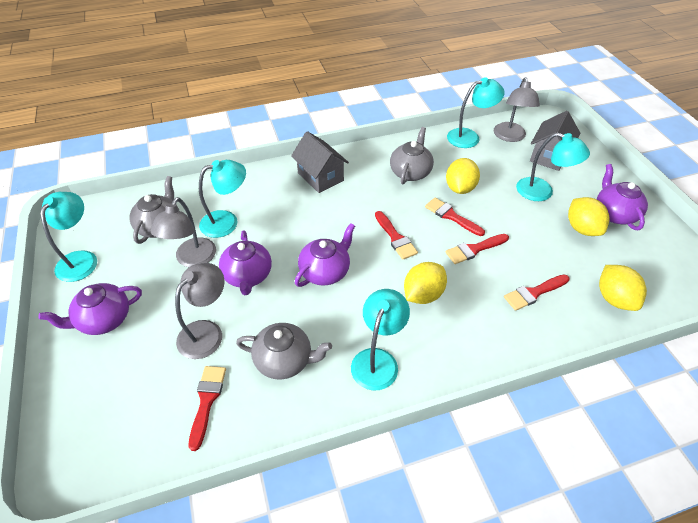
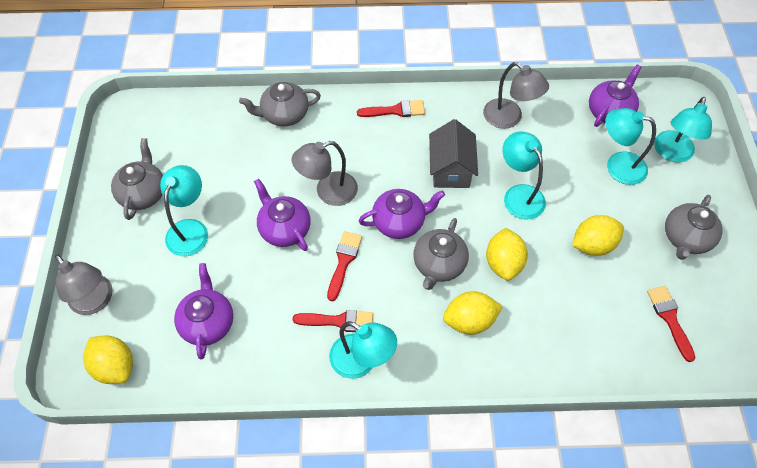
grey house: 2 -> 1
grey teapot: 3 -> 4
red brush: 5 -> 4

